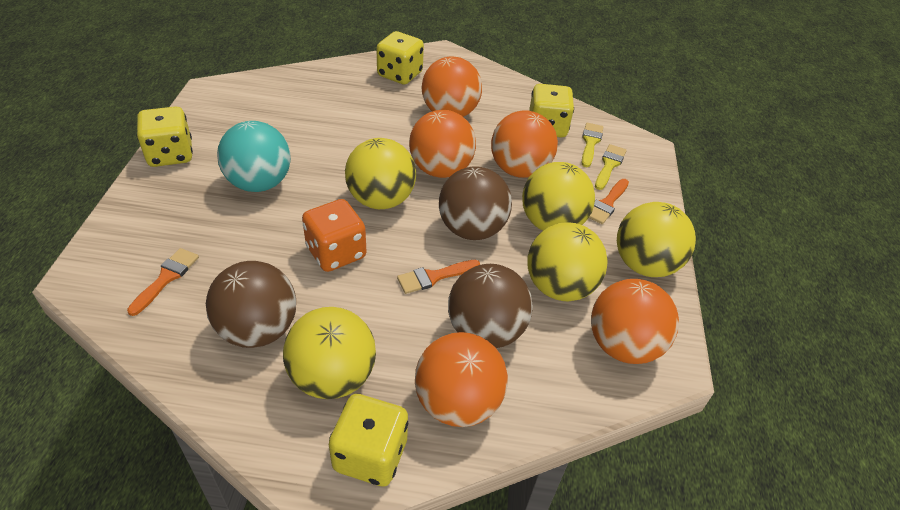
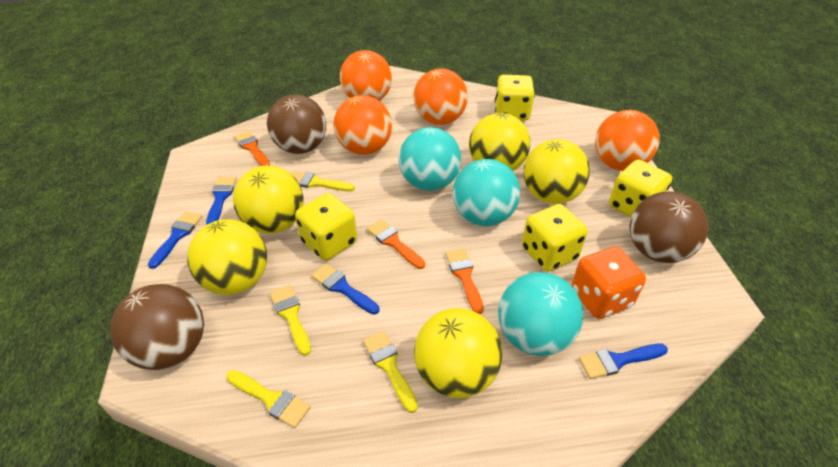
blue brush: 0 -> 4
orange ball: 5 -> 4
turquoise ball: 1 -> 3
yellow brush: 2 -> 4

